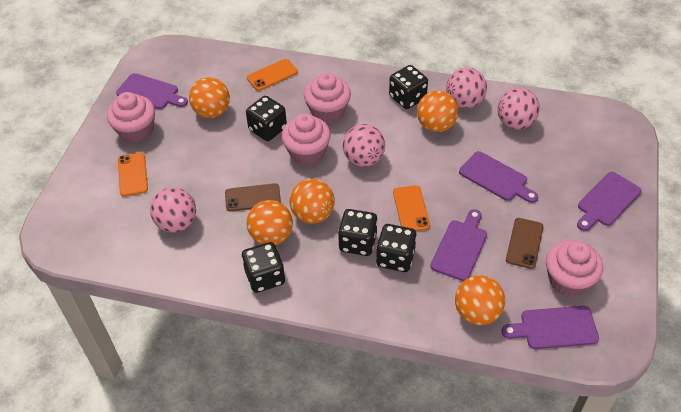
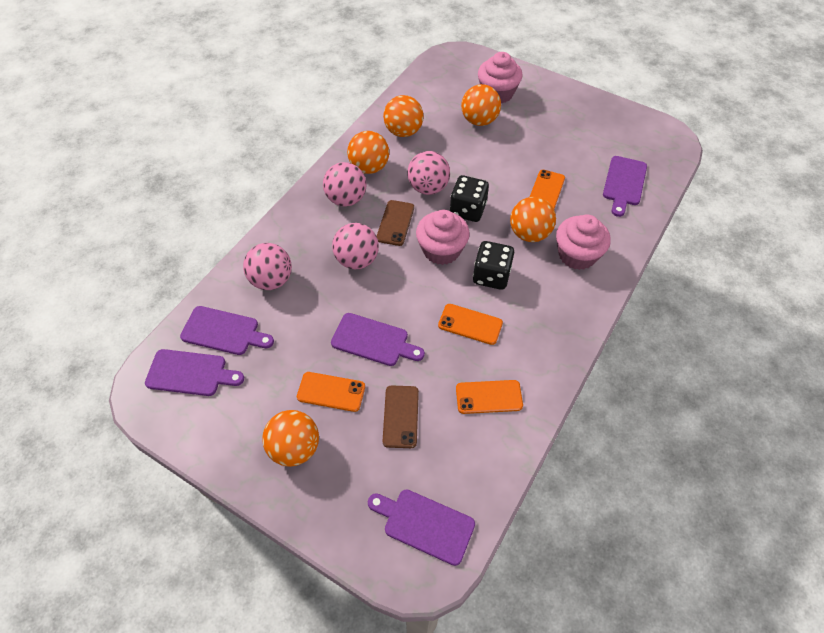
black dice: 5 -> 2
orange phone: 3 -> 4
pink cupcake: 4 -> 3

